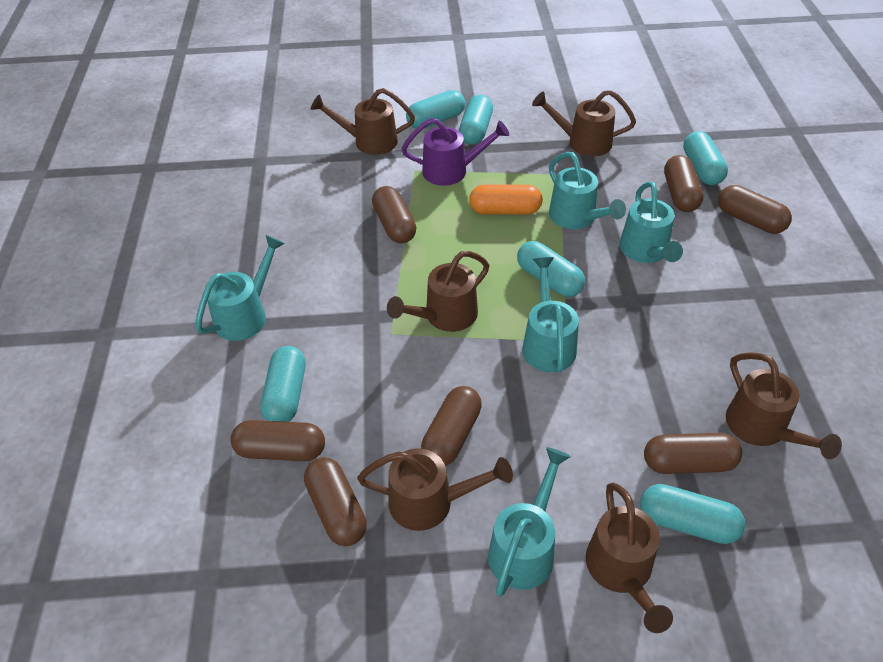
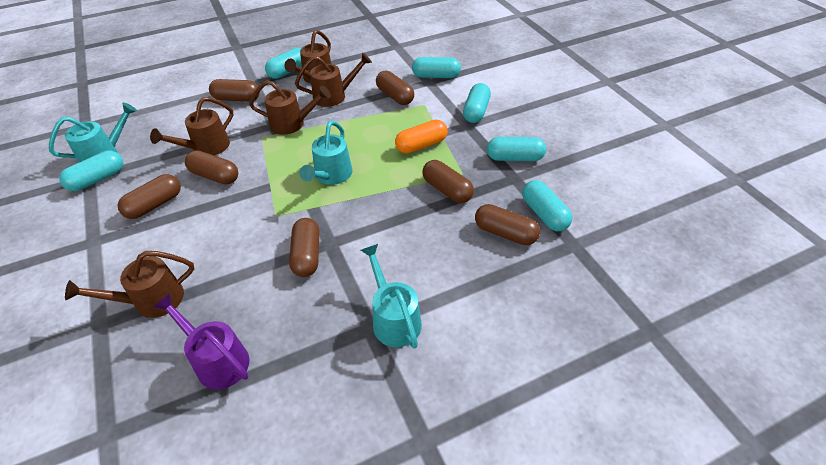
brown watering can: 6 -> 5
turquoise watering can: 5 -> 3

